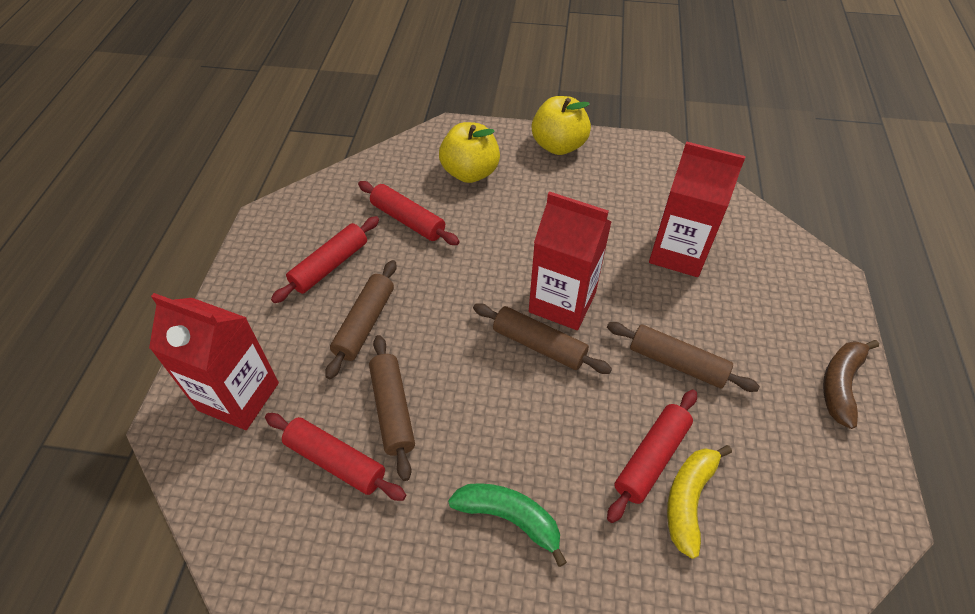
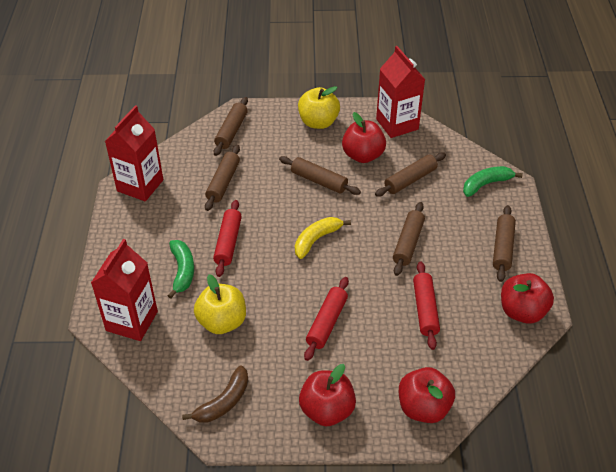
brown rolling pin: 4 -> 6
green banana: 1 -> 2
red apple: 0 -> 4
red rolling pin: 4 -> 3

